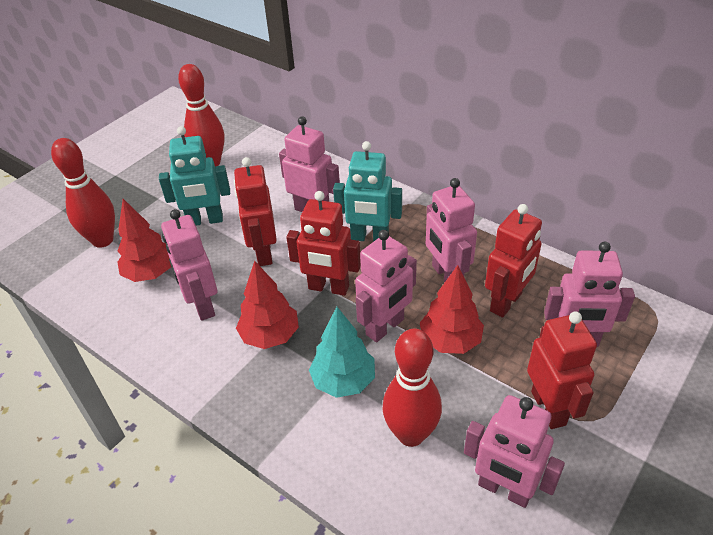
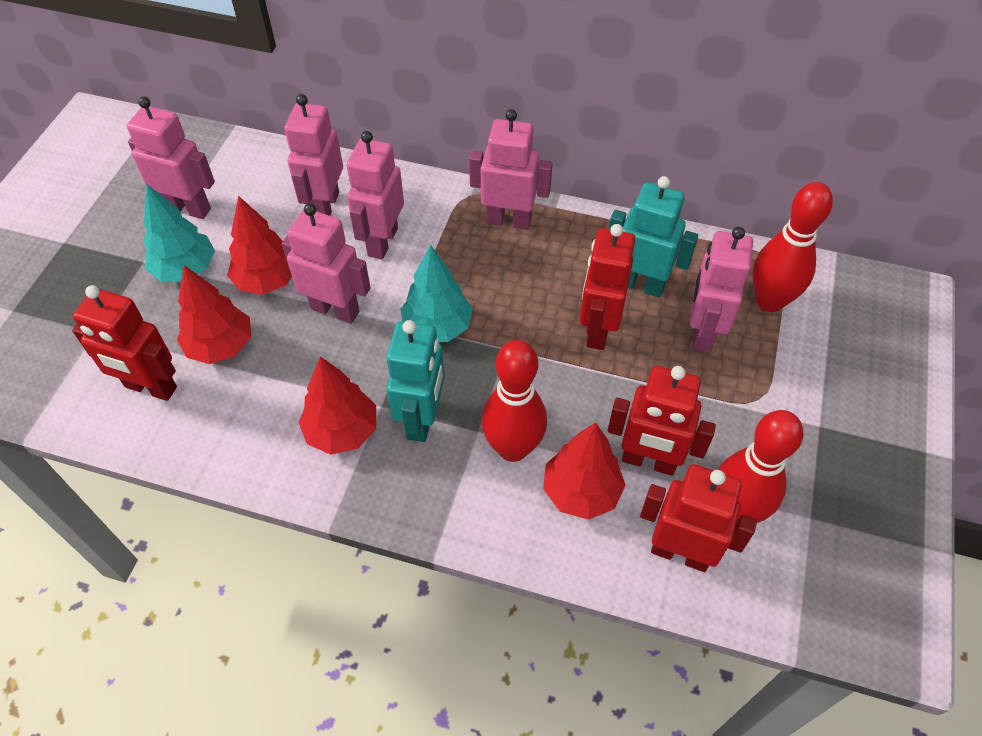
red tree: 3 -> 4
turquoise tree: 1 -> 2

